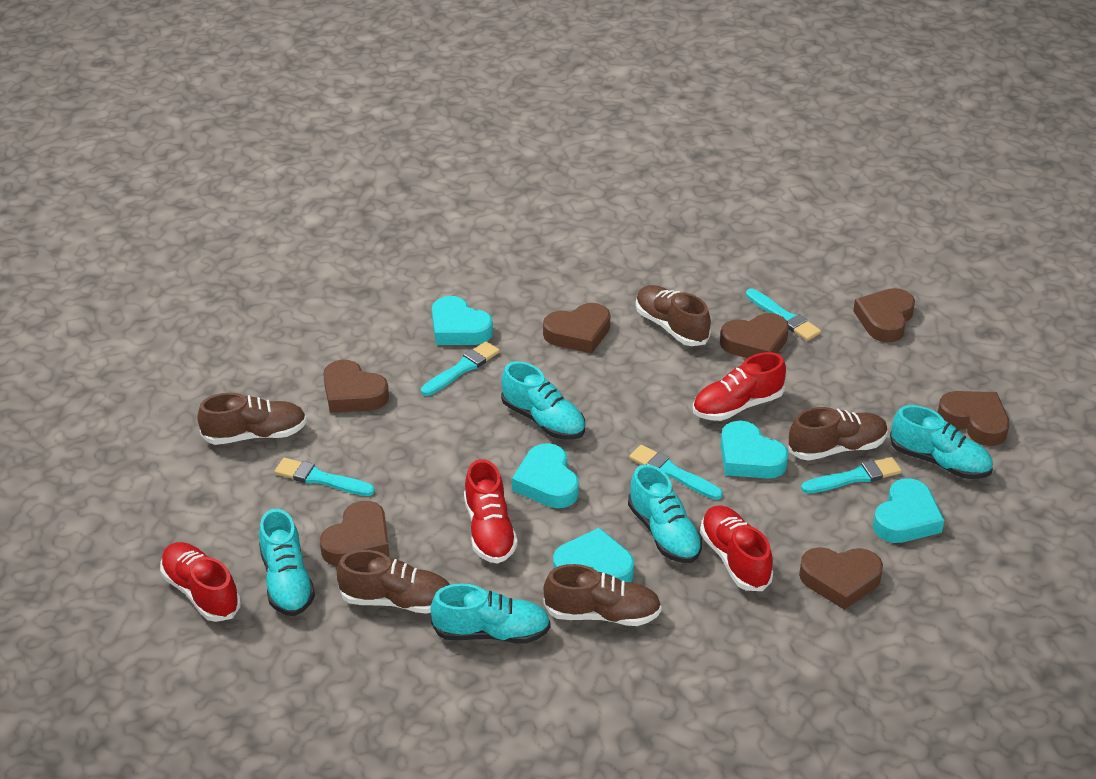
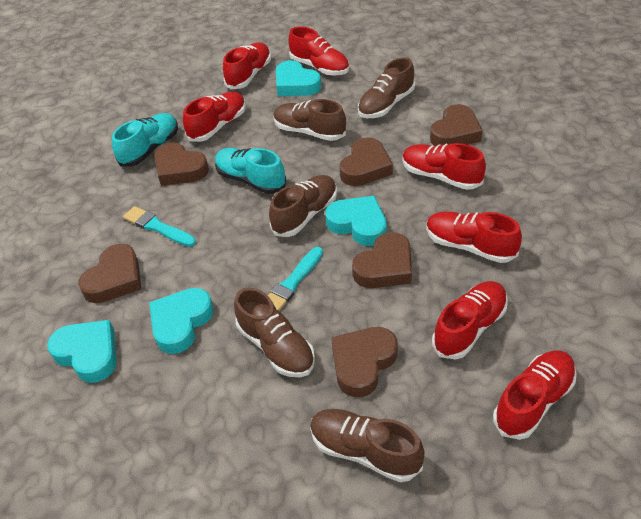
brown heart: 7 -> 6
red shoe: 4 -> 7
turquoise brush: 5 -> 2
turquoise heart: 5 -> 4
turquoise shoe: 5 -> 2

